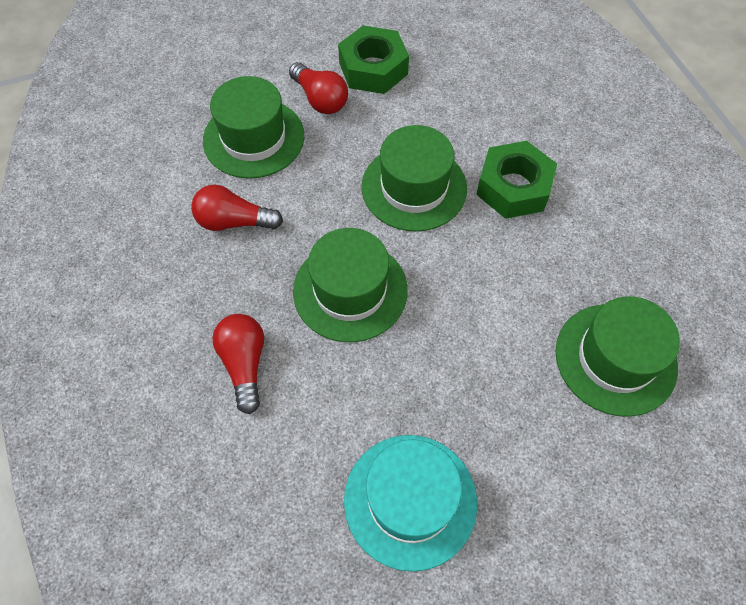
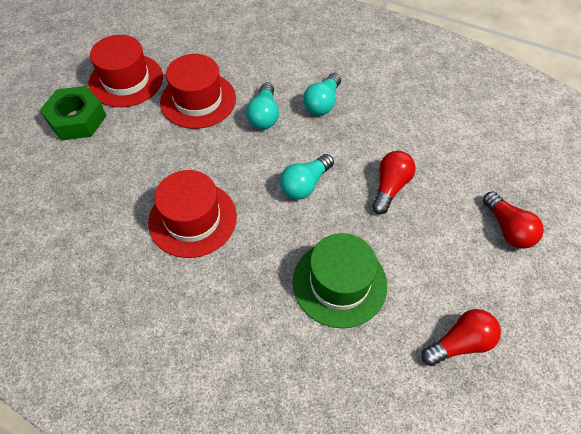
green hat: 4 -> 1
green nut: 2 -> 1
red hat: 0 -> 3
turquoise hat: 1 -> 0
turquoise light bulb: 0 -> 3

